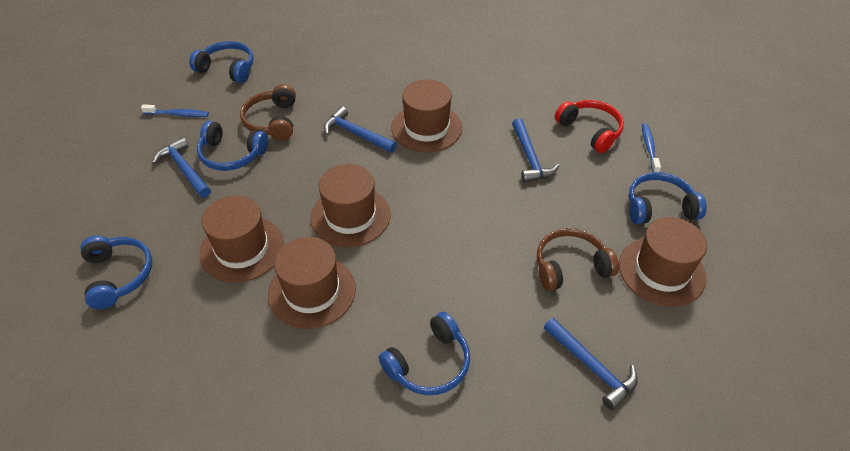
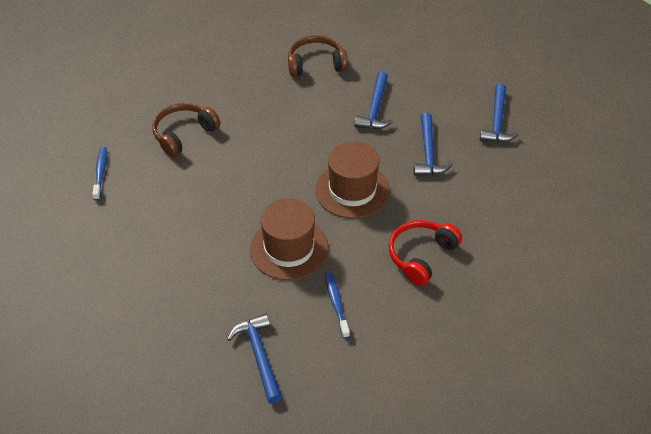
blue headphones: 5 -> 0
brown hat: 5 -> 2

